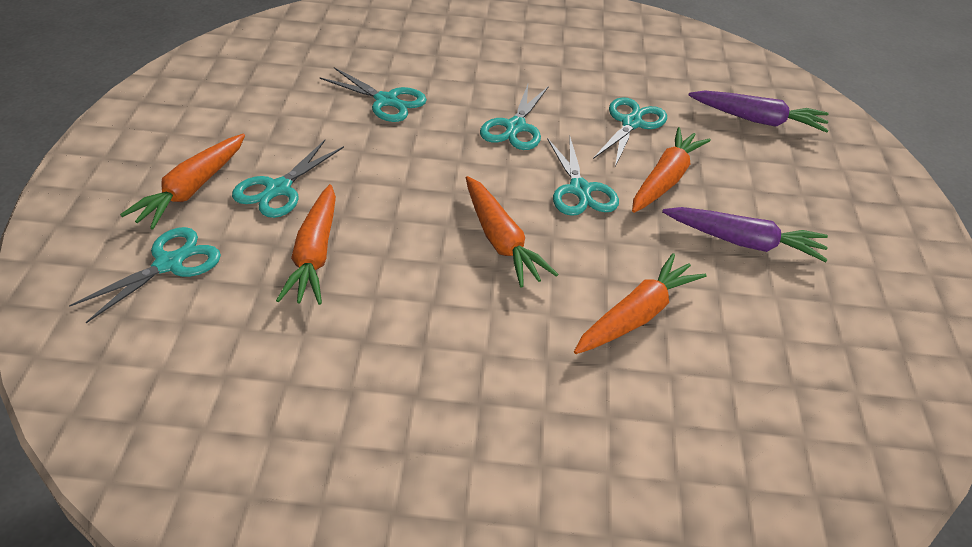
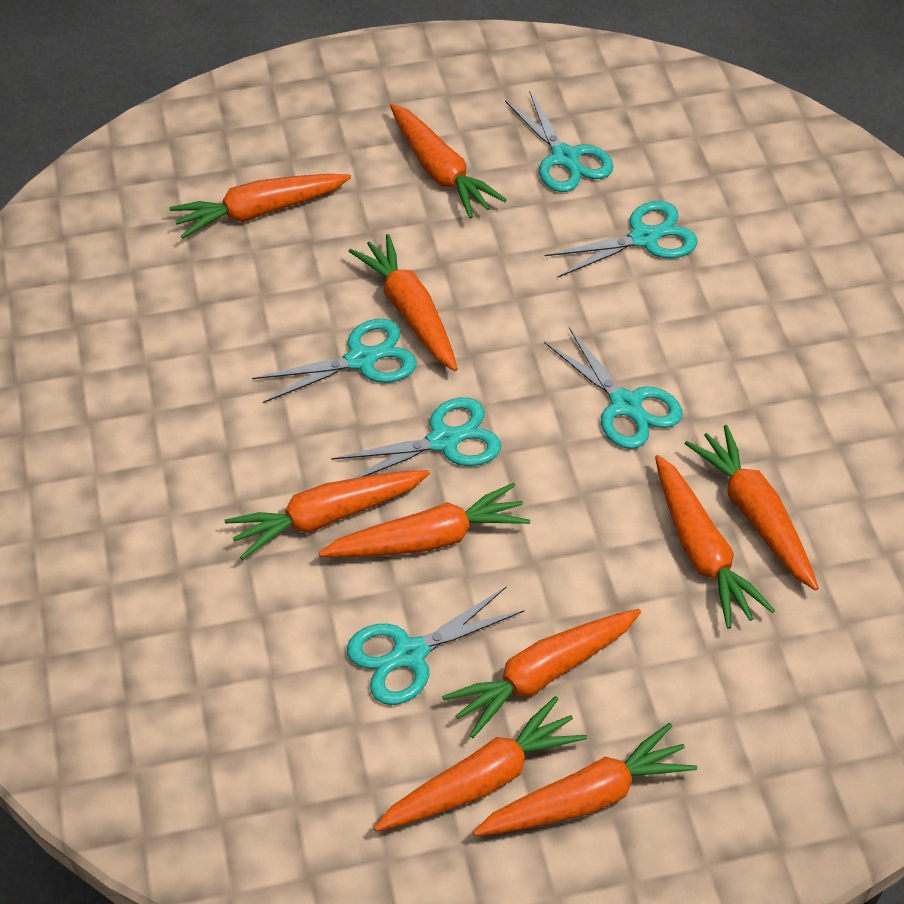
orange carrot: 5 -> 10
purple carrot: 2 -> 0

